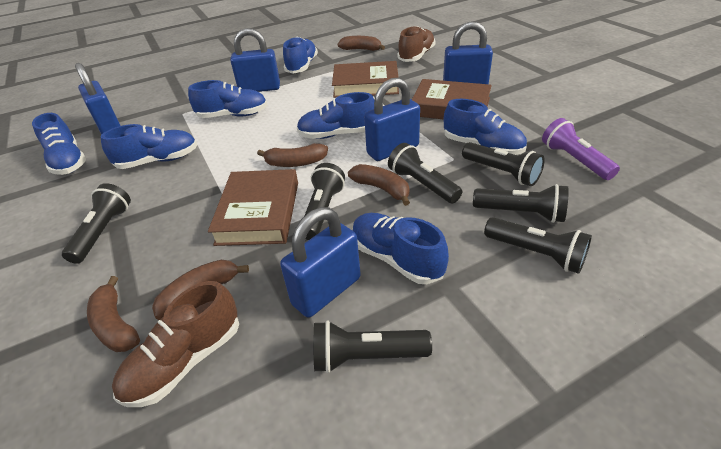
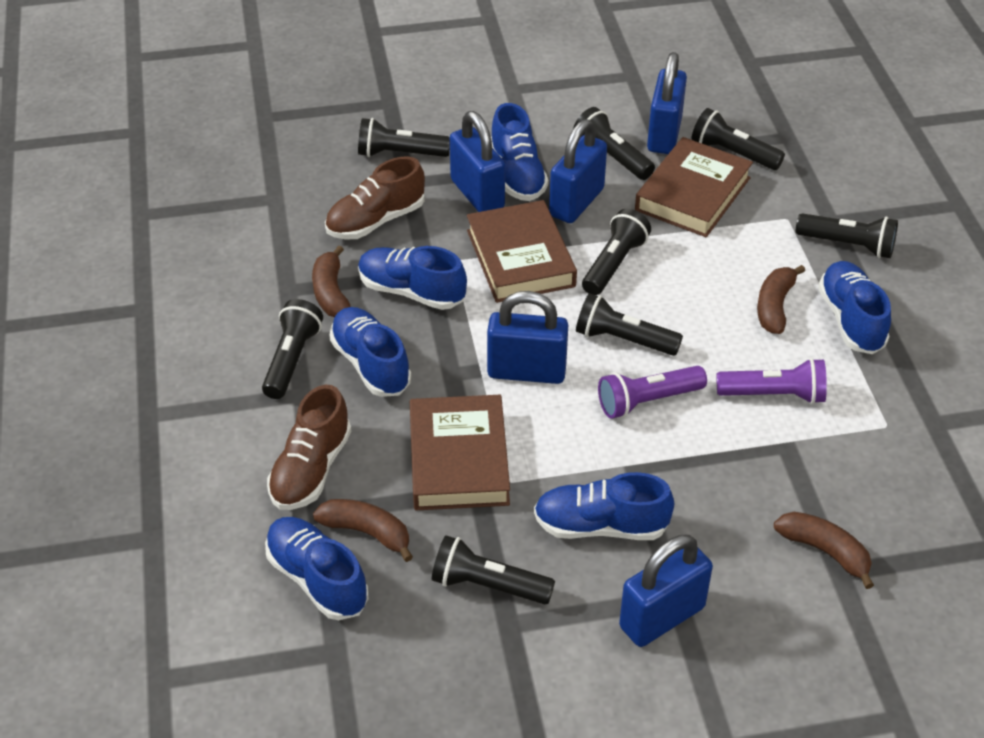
black flashlight: 7 -> 8
blue shoe: 7 -> 6
brown banana: 5 -> 4
purple flashlight: 1 -> 2

